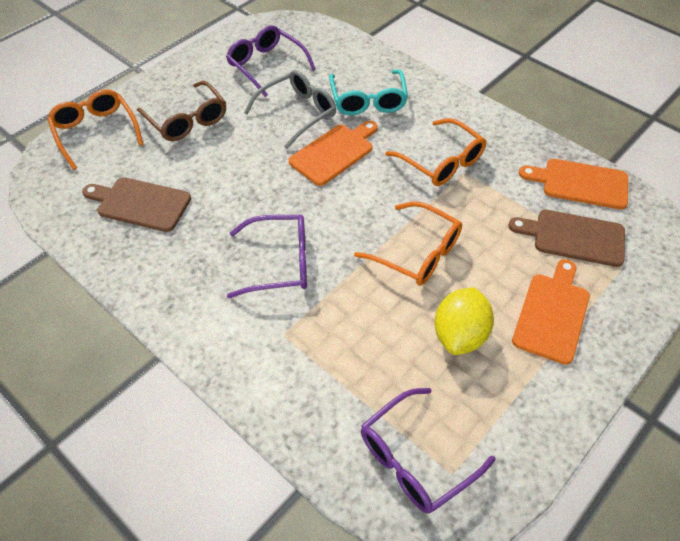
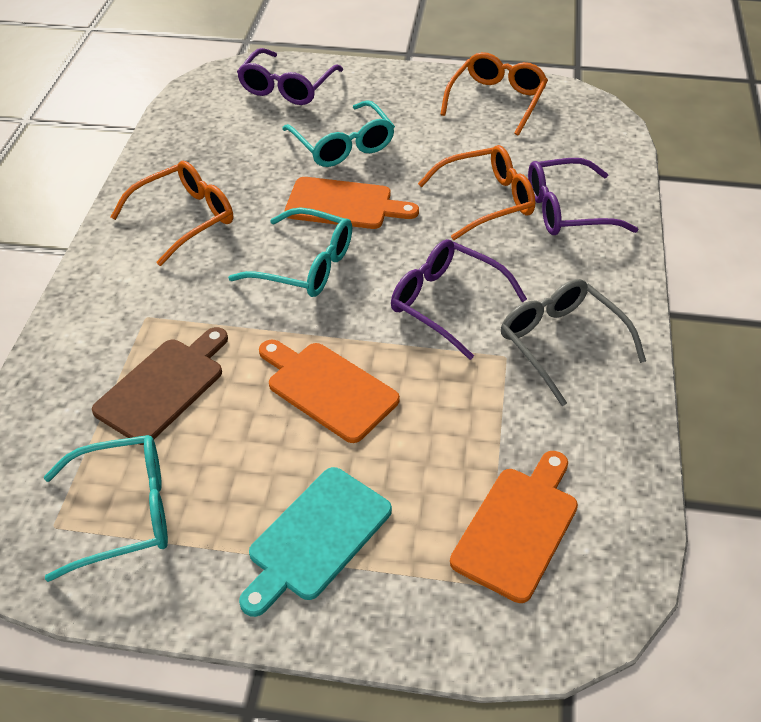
brown cutting board: 2 -> 1
brown glasses: 1 -> 0
turquoise cutting board: 0 -> 1
turquoise glasses: 1 -> 3
yellow lemon: 1 -> 0

